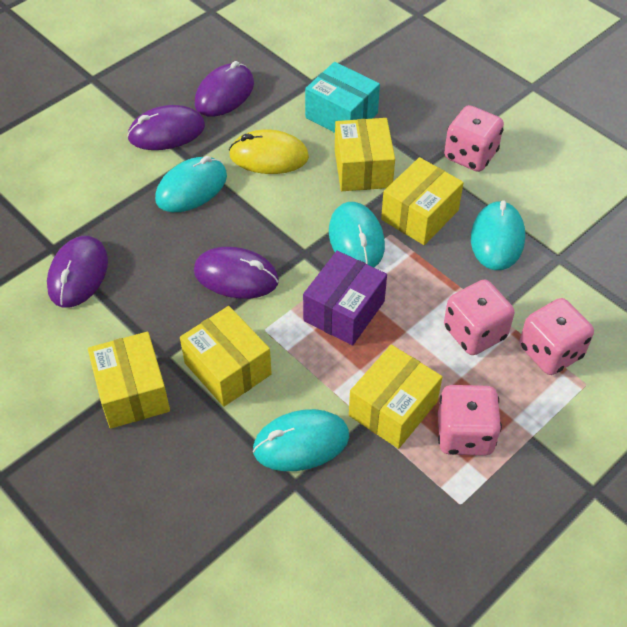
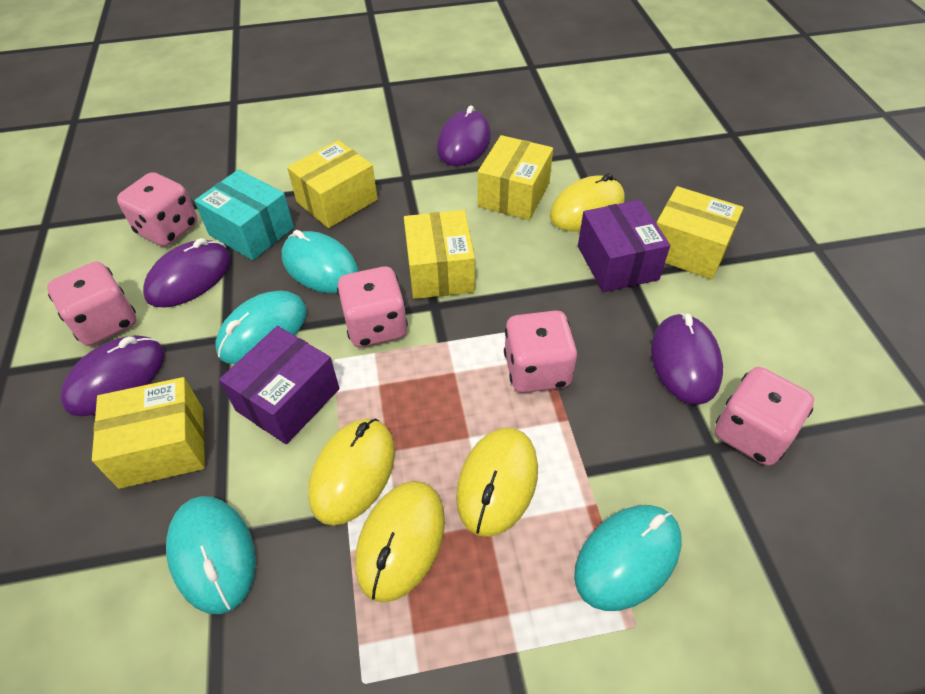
pink dice: 4 -> 5
purple box: 1 -> 2
yellow mouse: 1 -> 4

